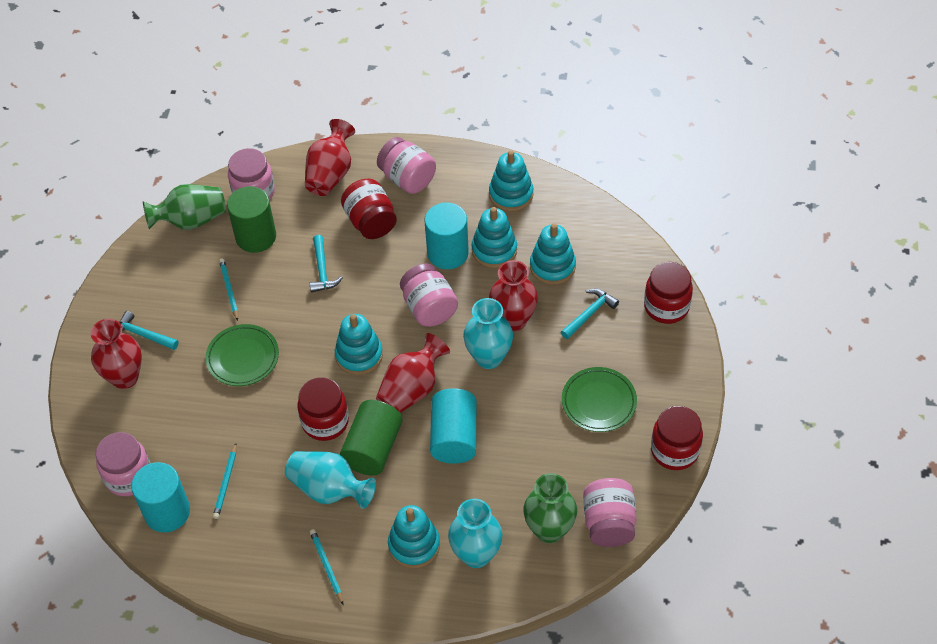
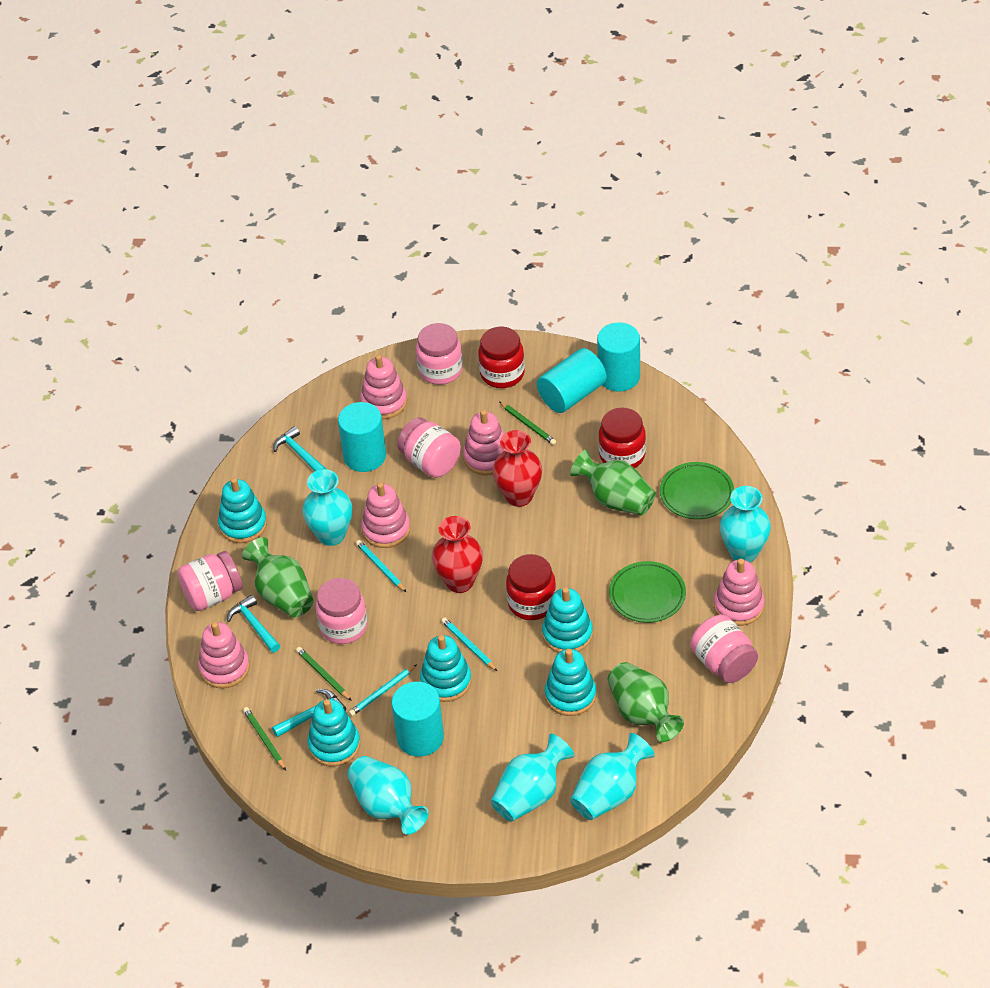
green cylinder: 2 -> 0
green pencil: 0 -> 3
green vase: 2 -> 3
pink stacking toy: 0 -> 5
red jar: 4 -> 3
red vase: 4 -> 2
turquoise cylinder: 3 -> 4
turquoise vase: 3 -> 5

